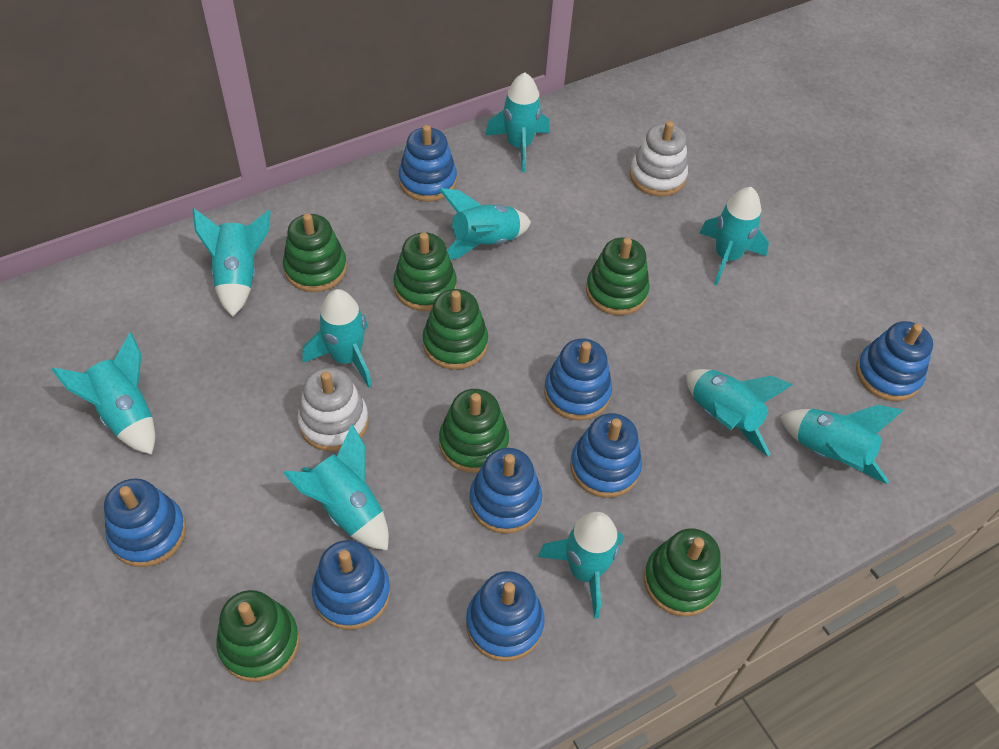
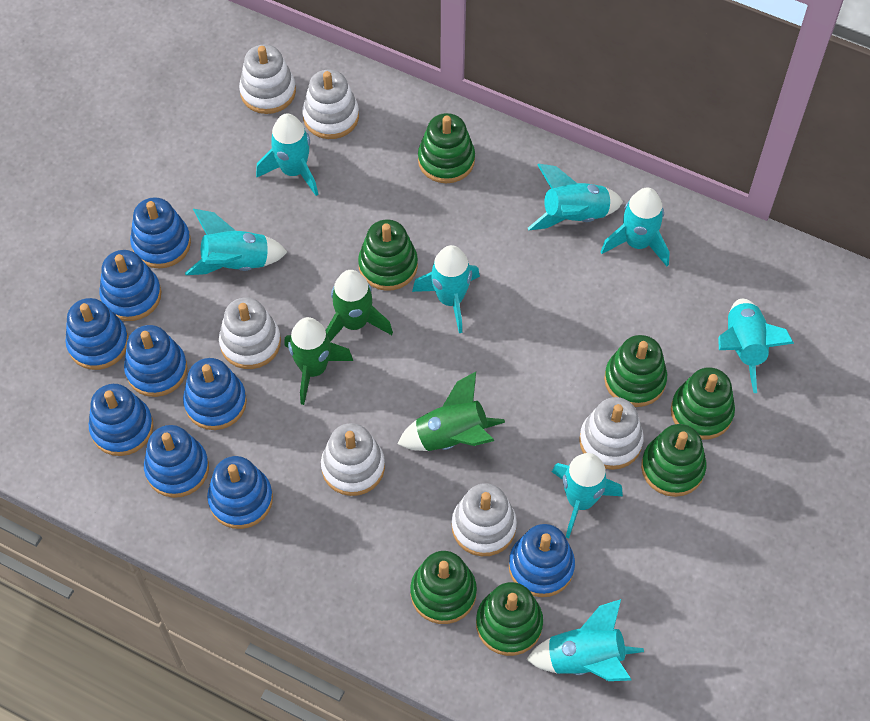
blue stacking toy: 8 -> 9
green rocket: 0 -> 3
turquoise rocket: 10 -> 8
white stacking toy: 2 -> 6

